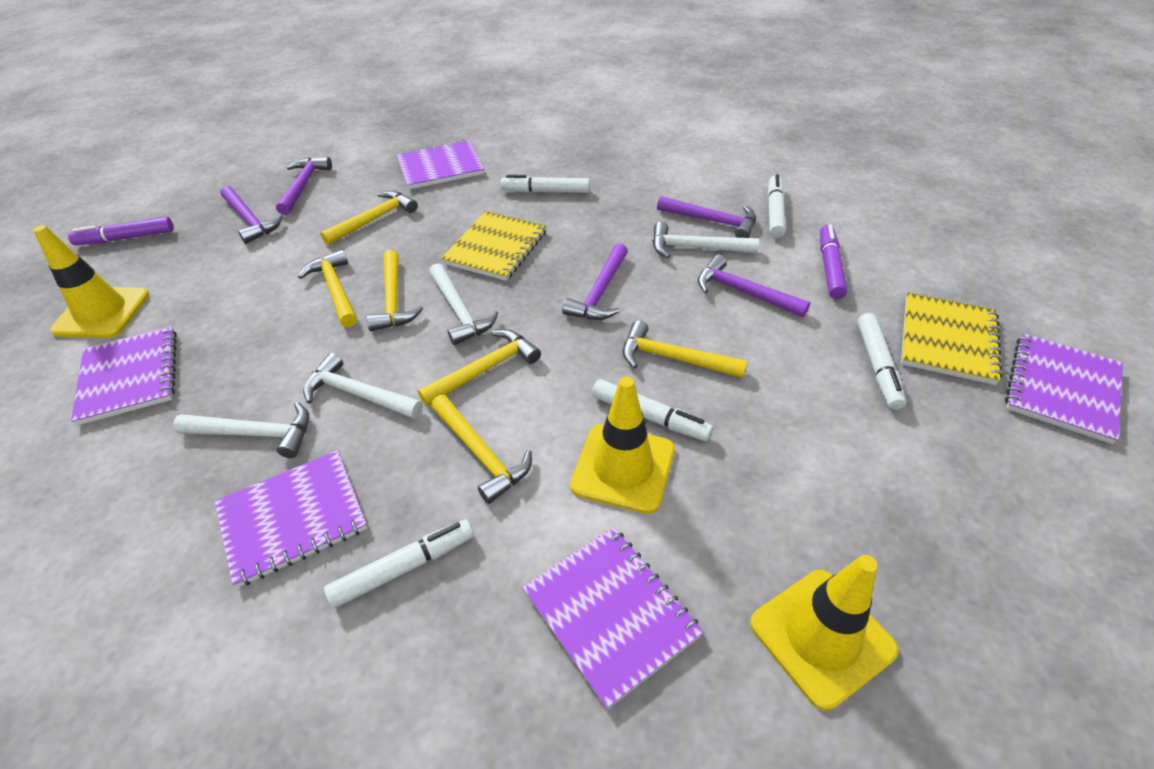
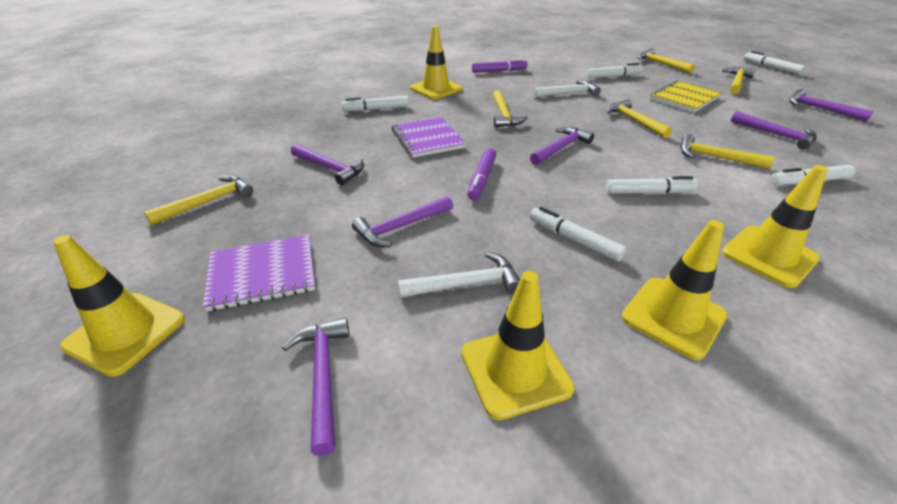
purple hammer: 5 -> 6
purple notebook: 5 -> 2
white hammer: 4 -> 2
white marker: 5 -> 6
yellow notebook: 2 -> 1
yellow traffic cone: 3 -> 5

